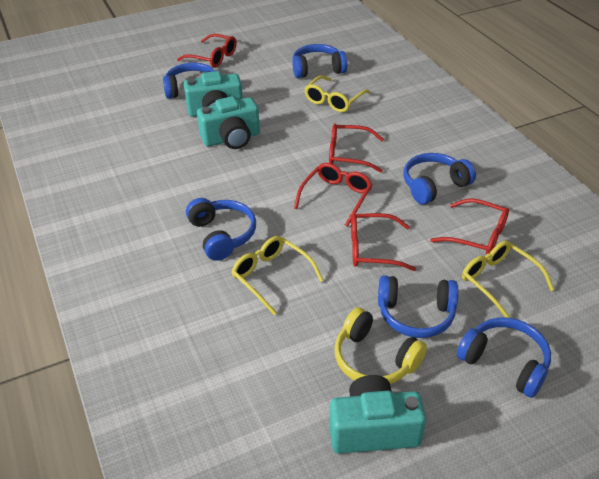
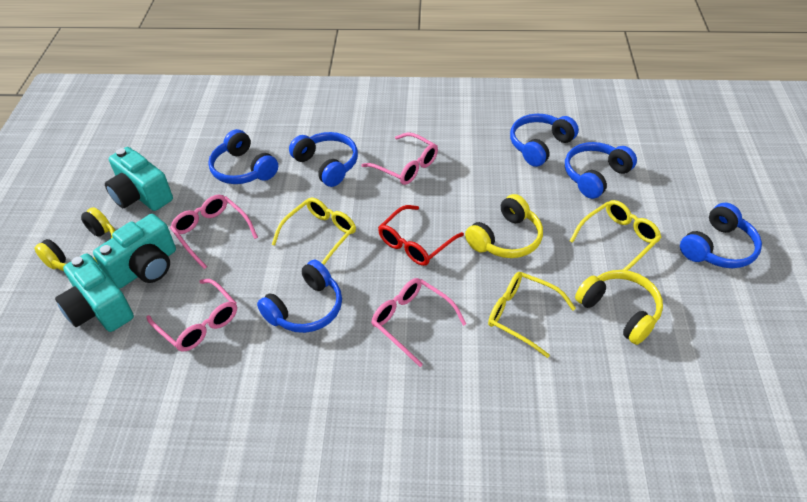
pink glasses: 0 -> 4
red glasses: 5 -> 1
yellow headphones: 1 -> 3

